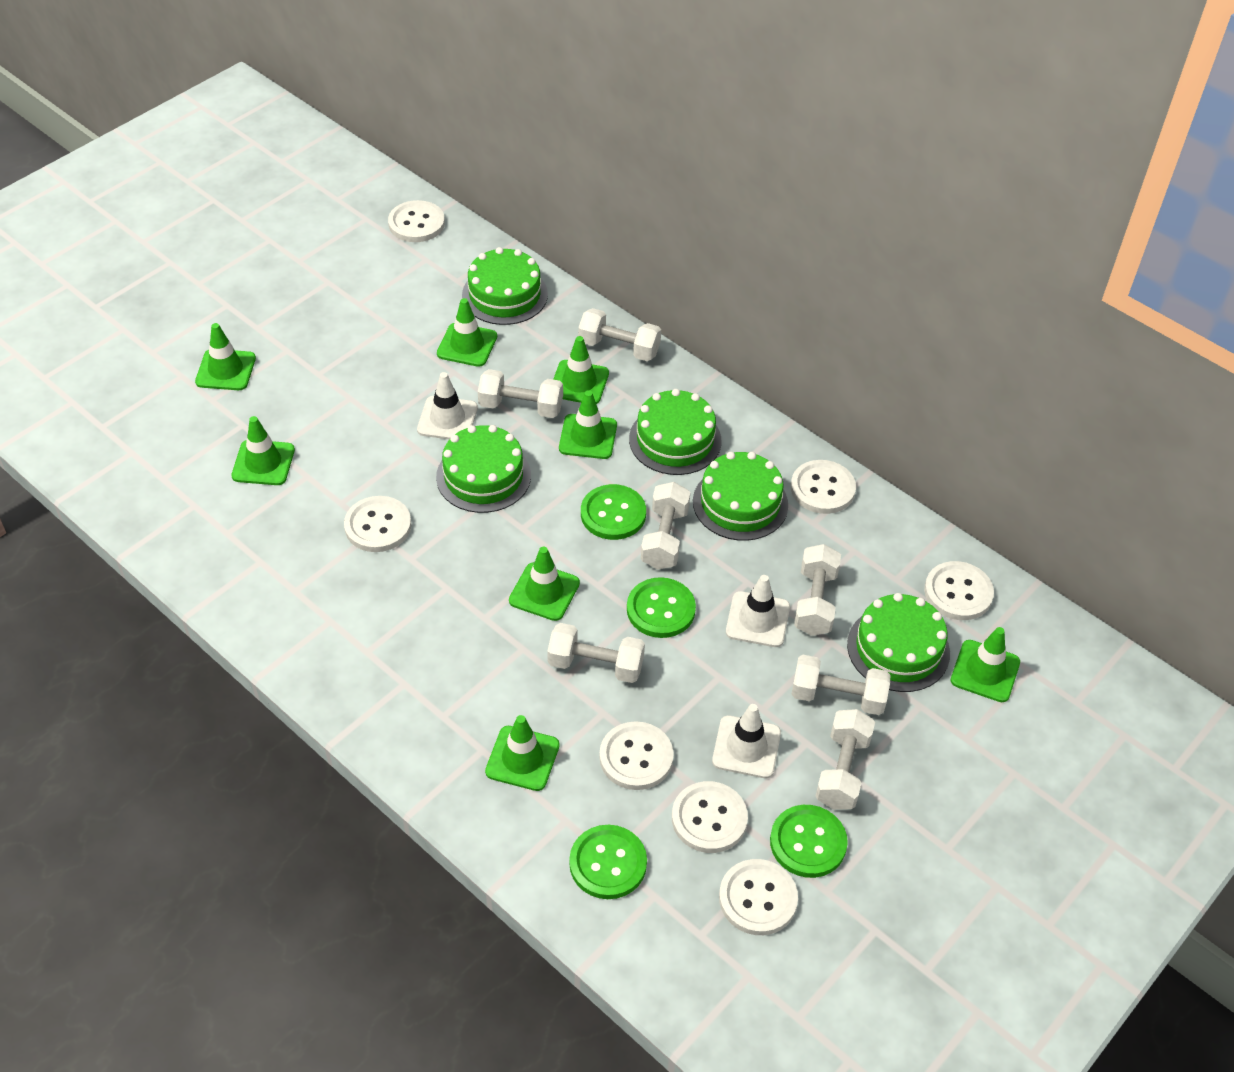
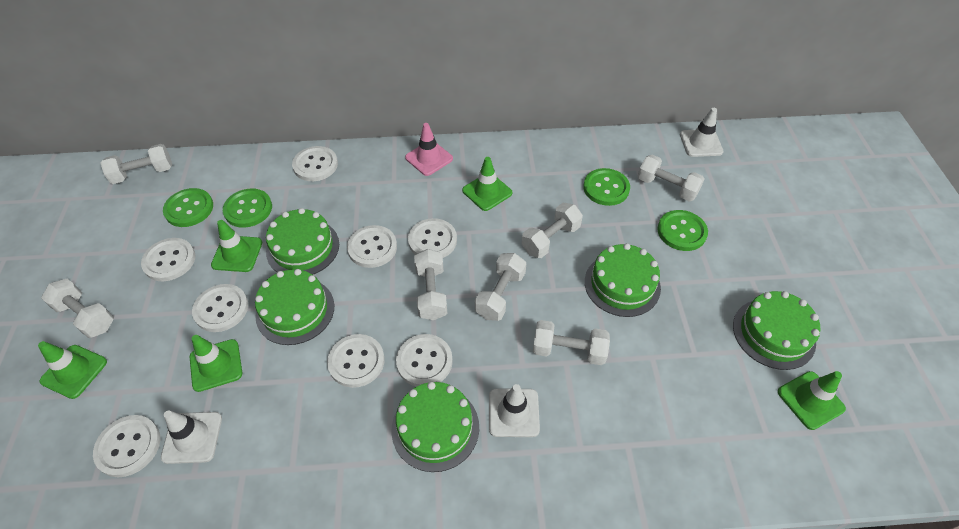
green traffic cone: 8 -> 5
pink traffic cone: 0 -> 1
white button: 7 -> 8

